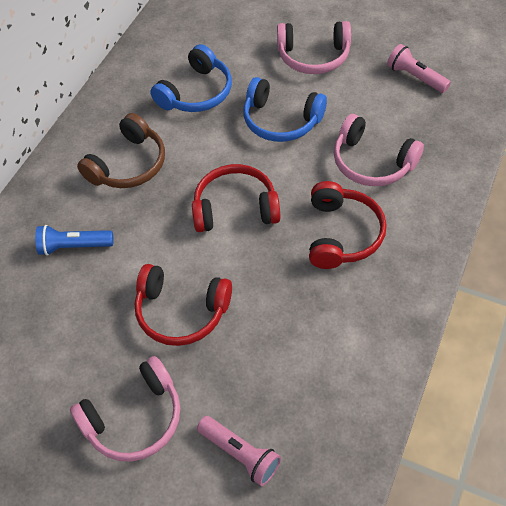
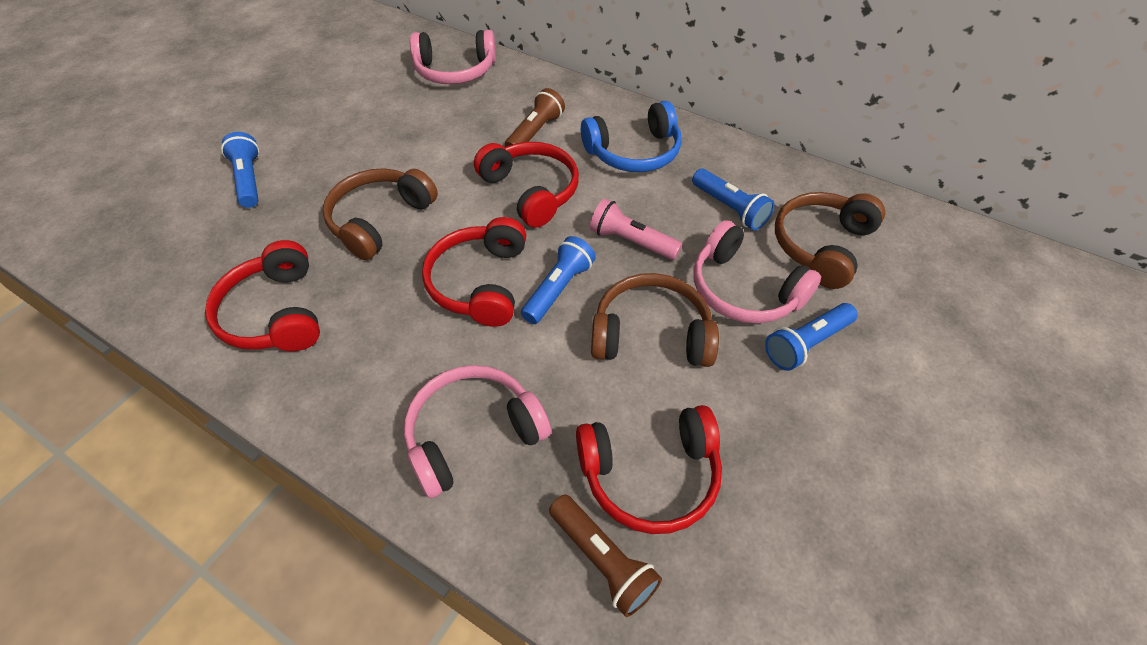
blue flashlight: 1 -> 4
blue headphones: 2 -> 1
brown flashlight: 0 -> 2
brown headphones: 1 -> 3
pink flashlight: 2 -> 1
red headphones: 3 -> 4

